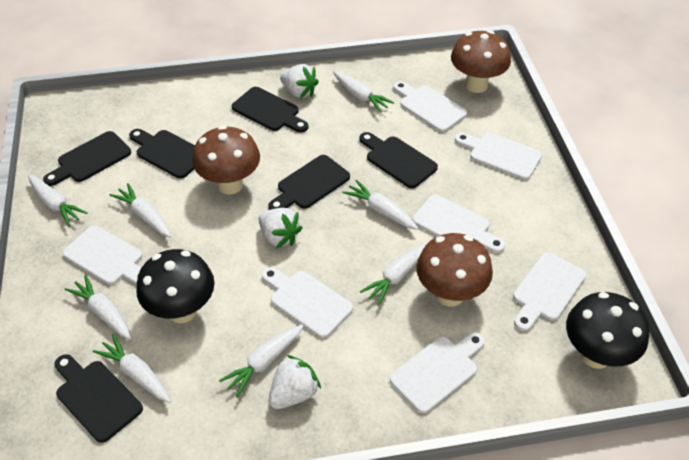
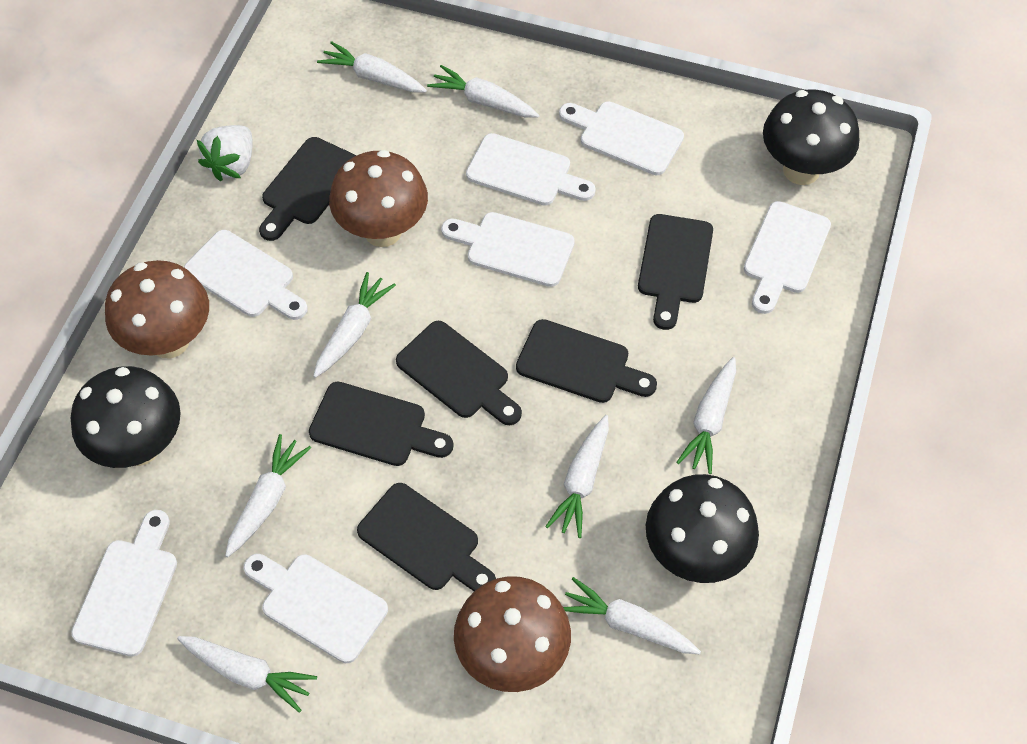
black mushroom: 2 -> 3
white strawberry: 3 -> 1

